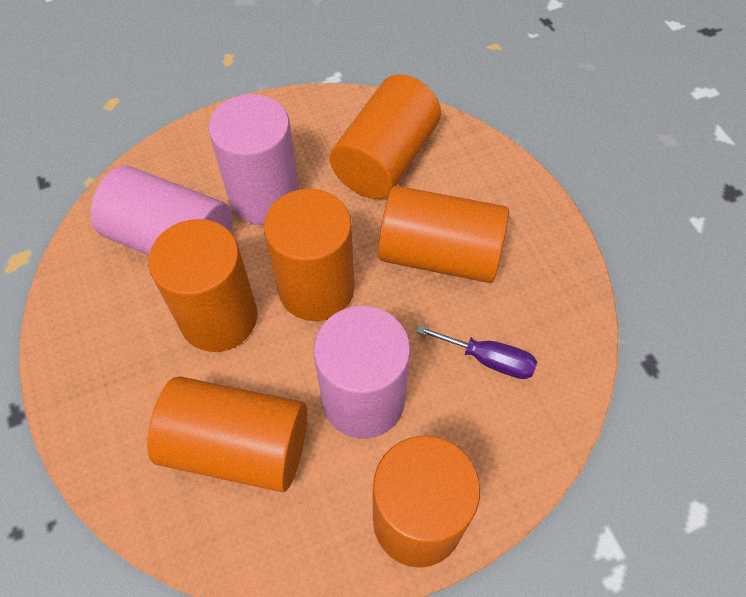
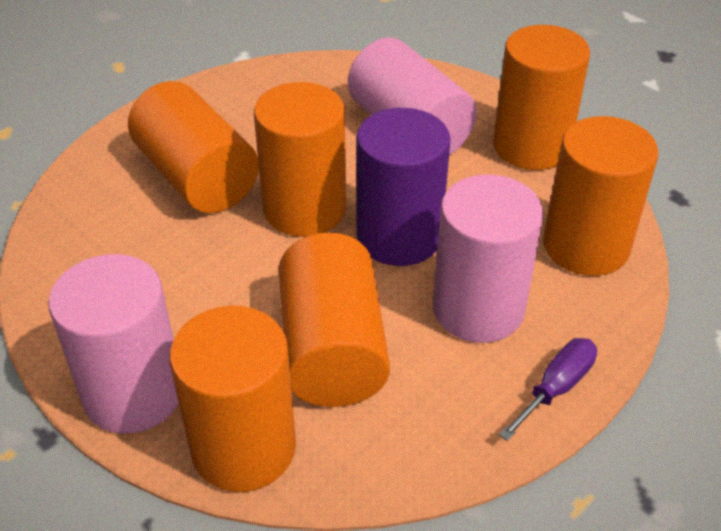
purple cylinder: 0 -> 1

